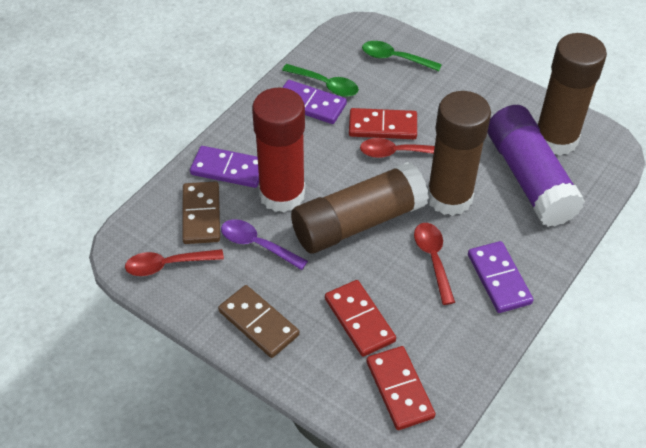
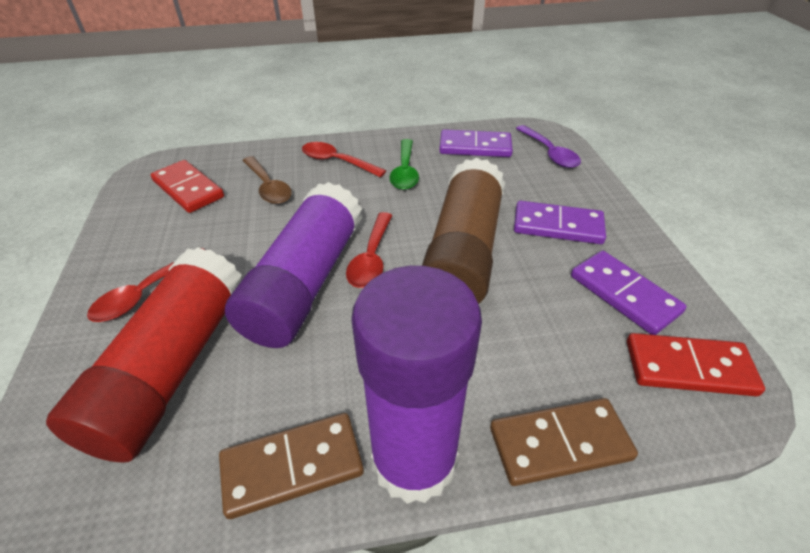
brown glue stick: 3 -> 1
brown spoon: 0 -> 1
green spoon: 2 -> 1
purple glue stick: 1 -> 2
red domino: 3 -> 2

